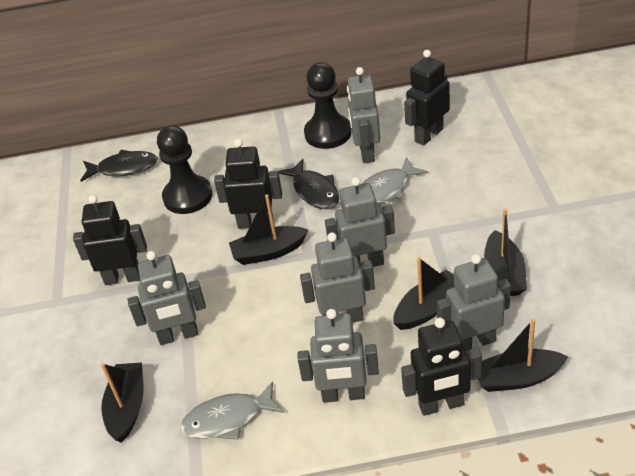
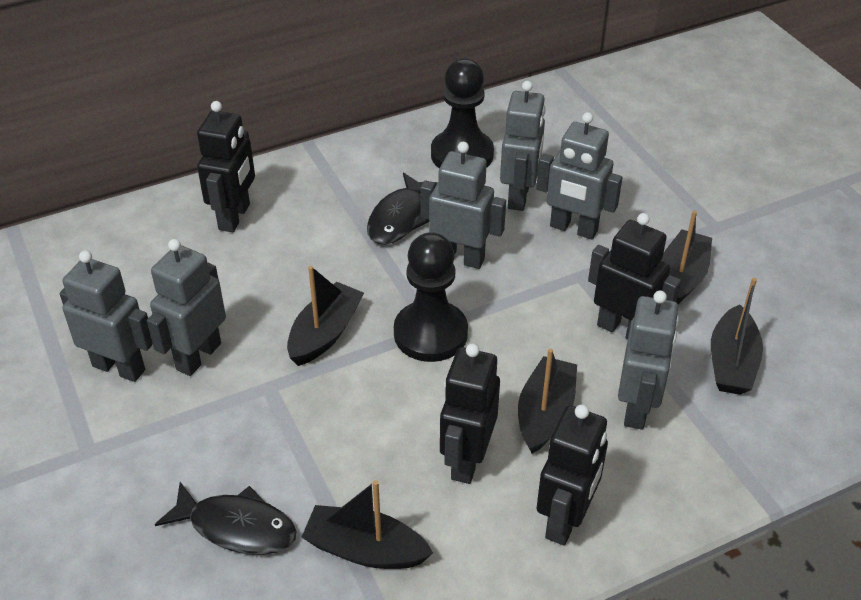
grey fish: 2 -> 0

